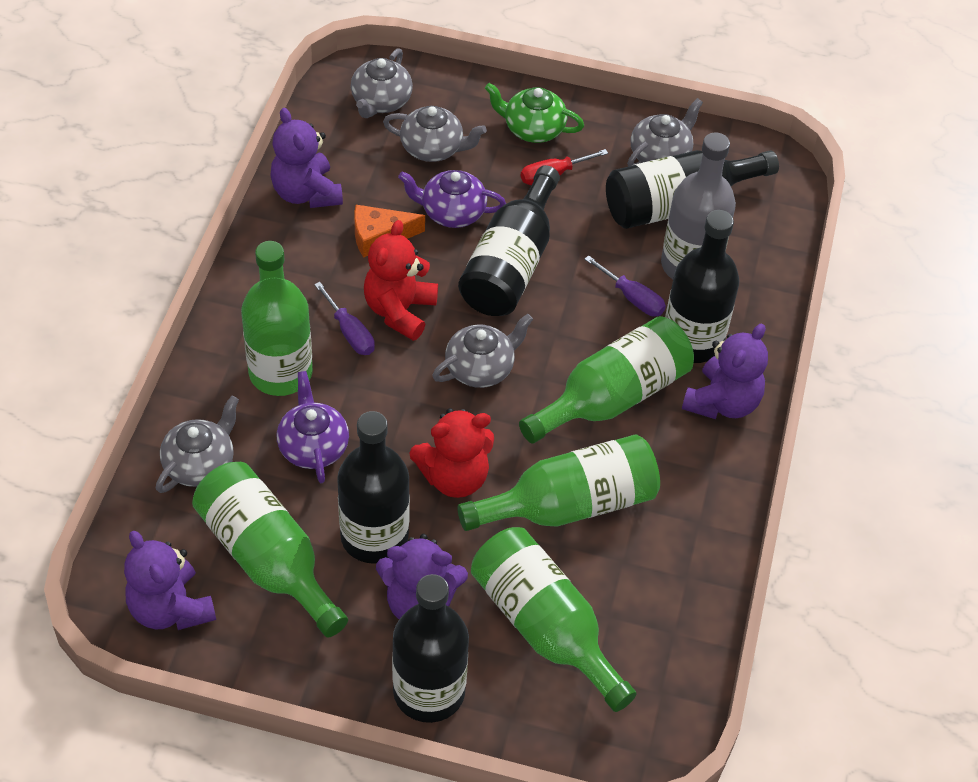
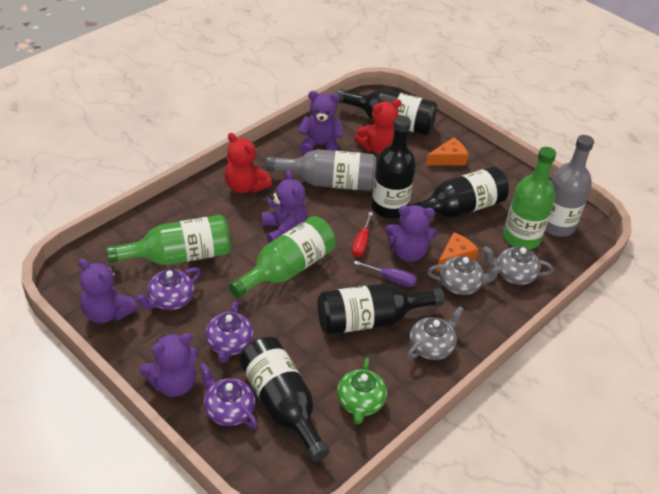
green bottle: 5 -> 3
grey bottle: 1 -> 2
grey teapot: 5 -> 3
orange cheese: 1 -> 2
purple screwdriver: 2 -> 1
purple teapot: 2 -> 3
purple teddy bear: 4 -> 5

